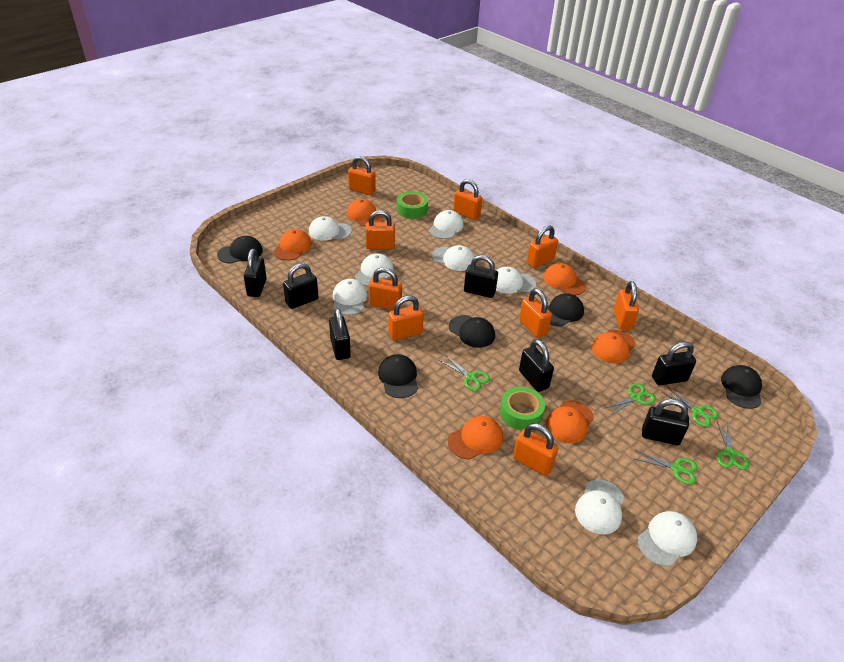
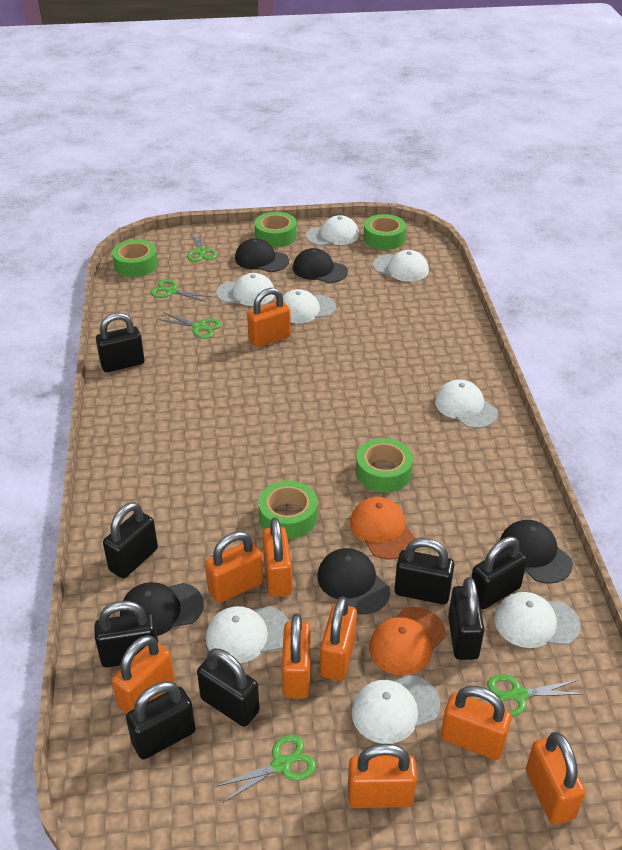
black padlock: 7 -> 8
green tape: 2 -> 5
orange cap: 6 -> 2

